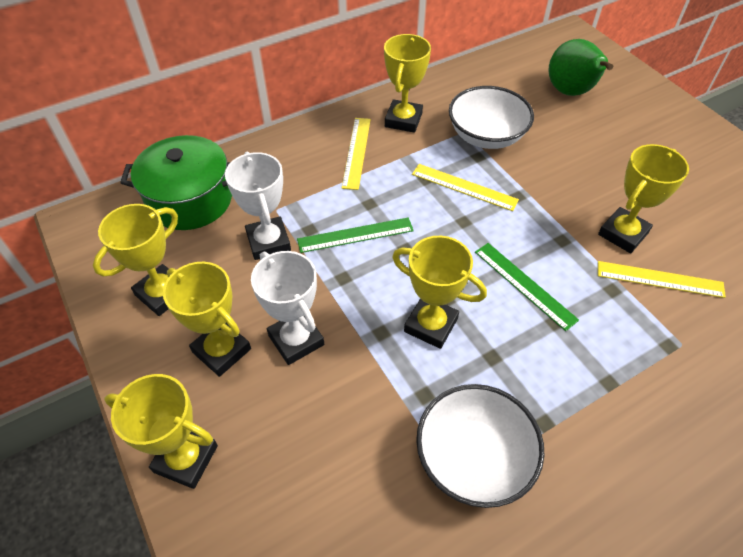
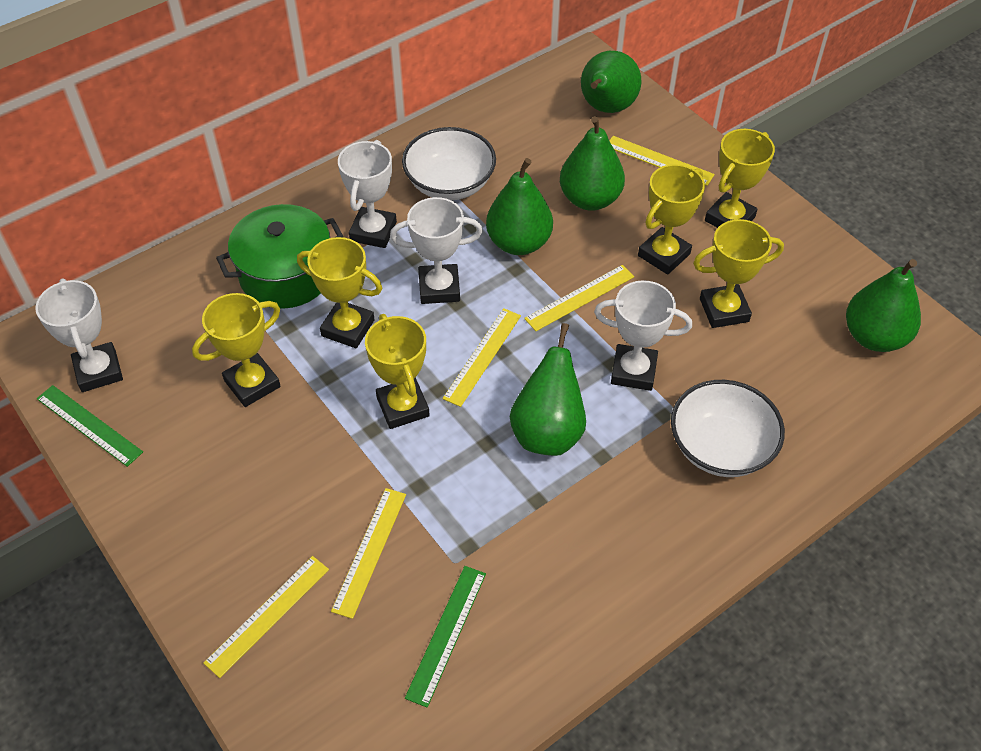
green pear: 1 -> 5
white trophy: 2 -> 4
yellow ruler: 3 -> 5

